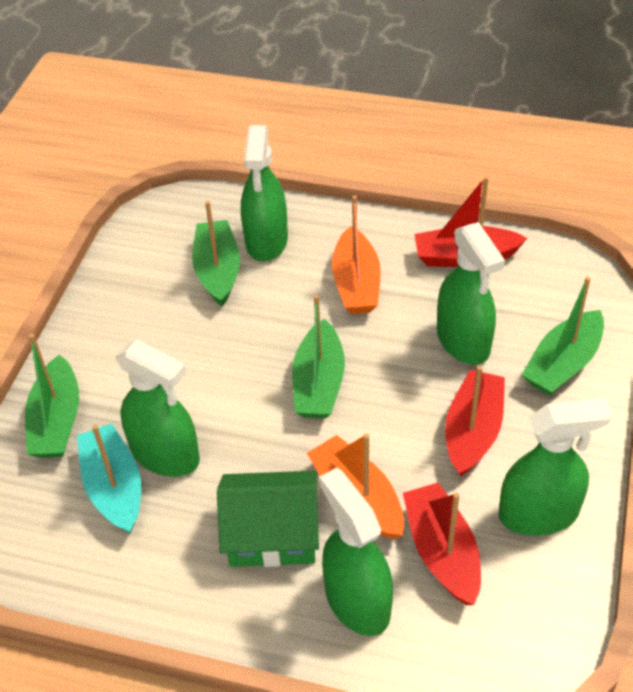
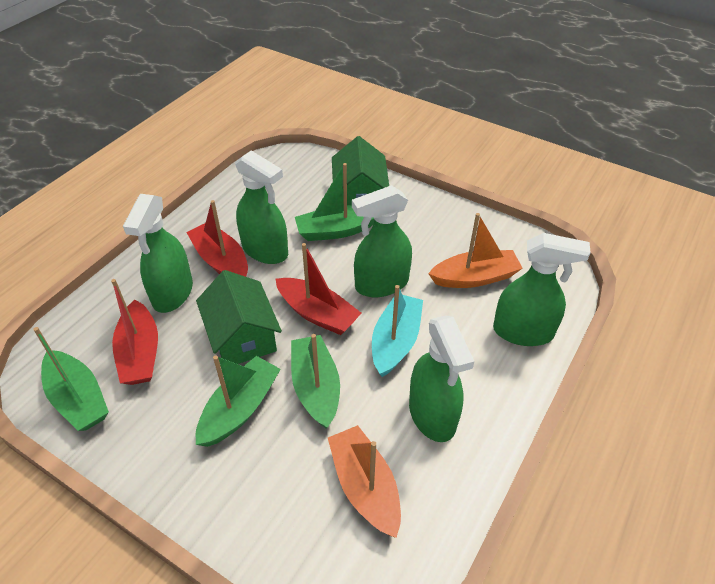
green house: 1 -> 2

